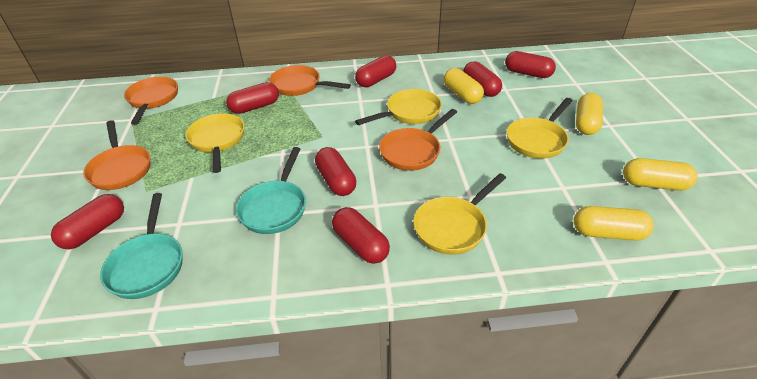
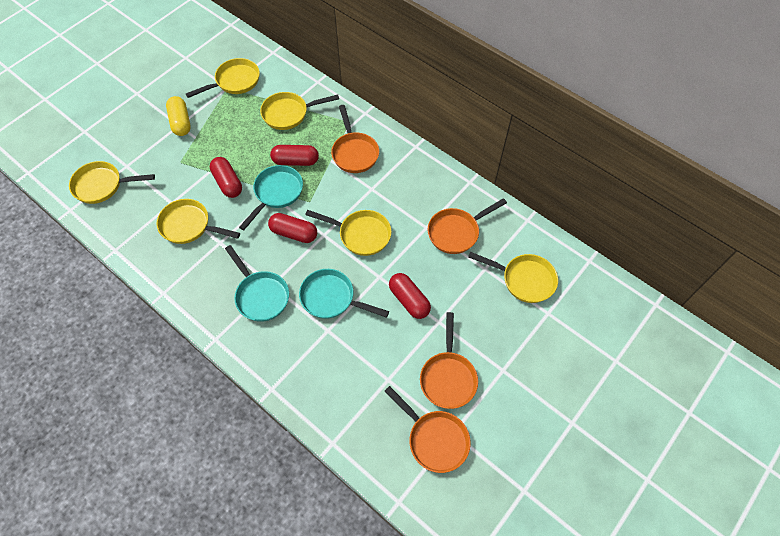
red capsule: 7 -> 4
turquoise pan: 2 -> 3
yellow capsule: 4 -> 1
yellow pan: 4 -> 6

